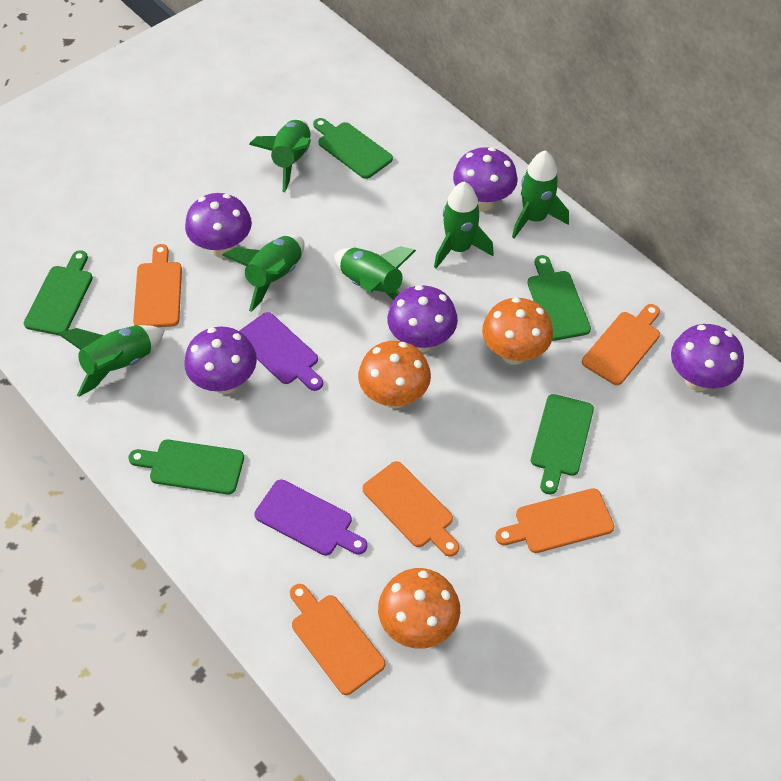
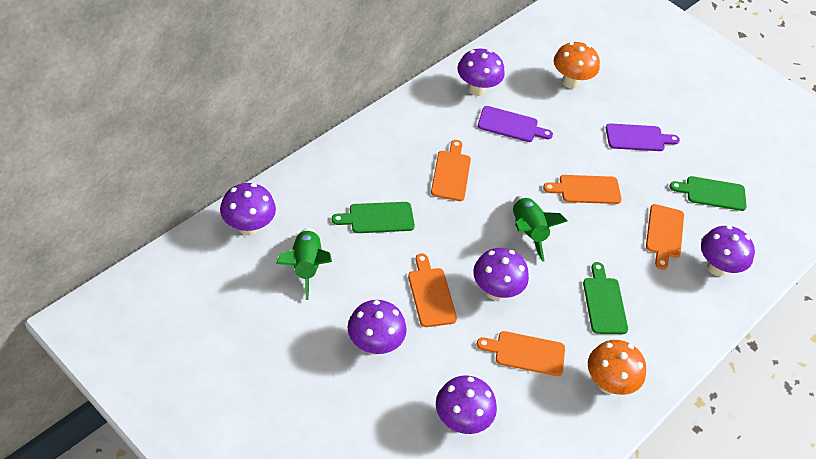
green cutting board: 5 -> 3
green rocket: 6 -> 2
orange mushroom: 3 -> 2
purple mushroom: 5 -> 6

